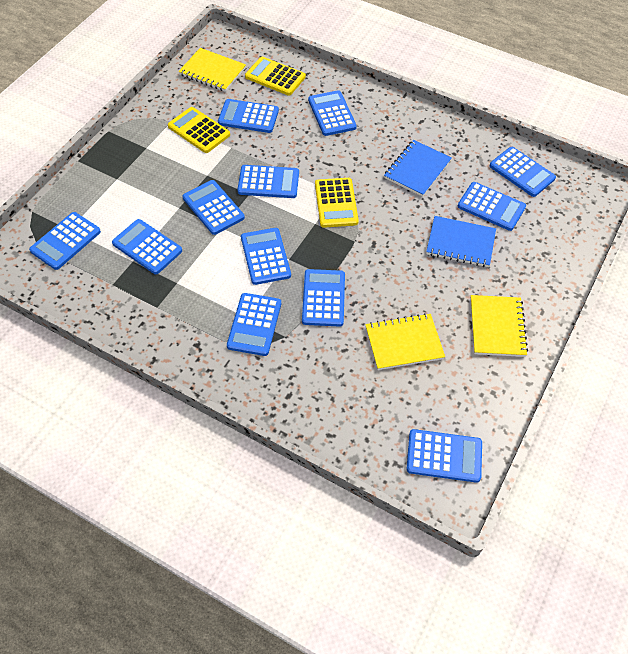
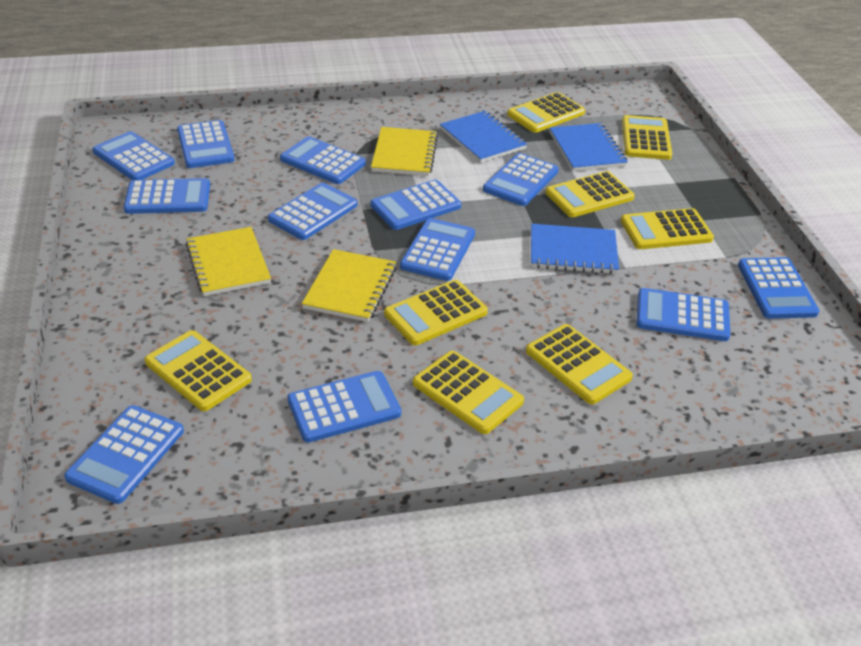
blue notebook: 2 -> 3
yellow calculator: 3 -> 8

